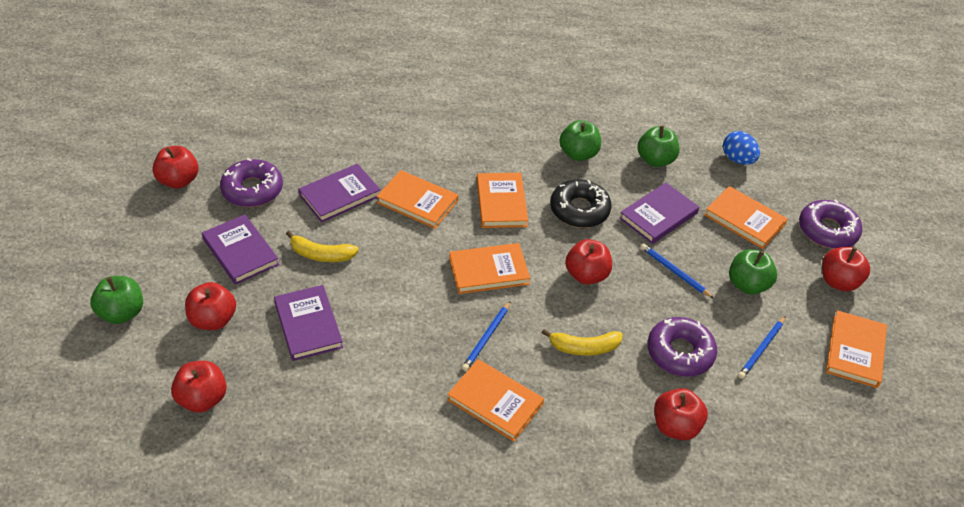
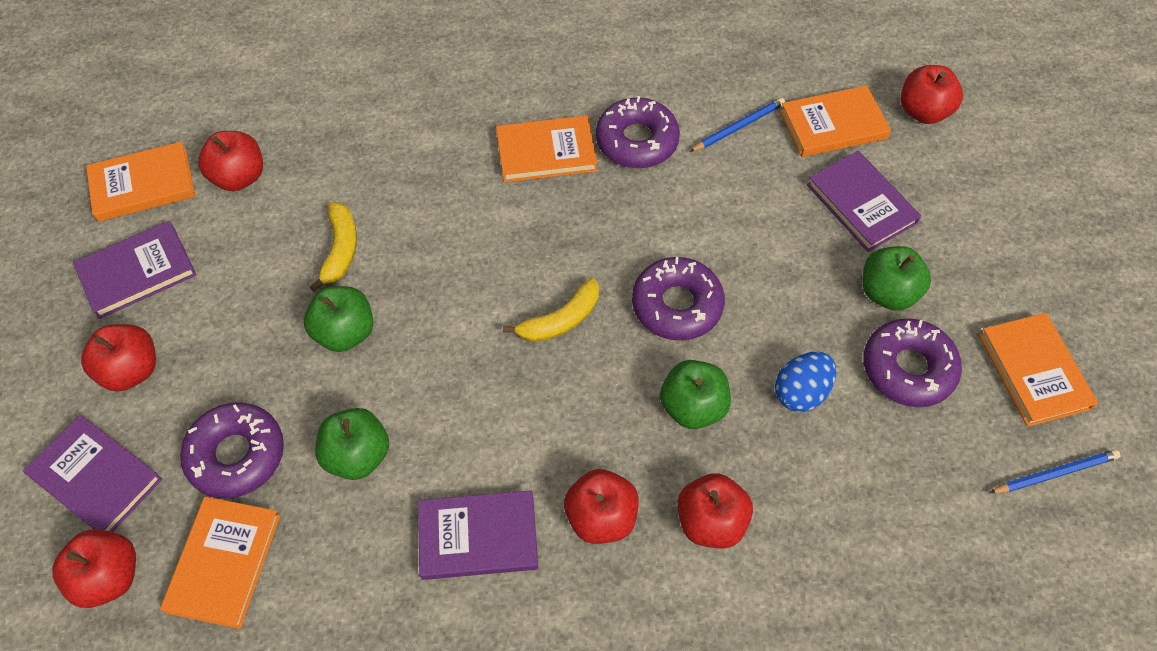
black donut: 1 -> 0
blue pencil: 3 -> 2
orange book: 6 -> 5
purple donut: 3 -> 4

